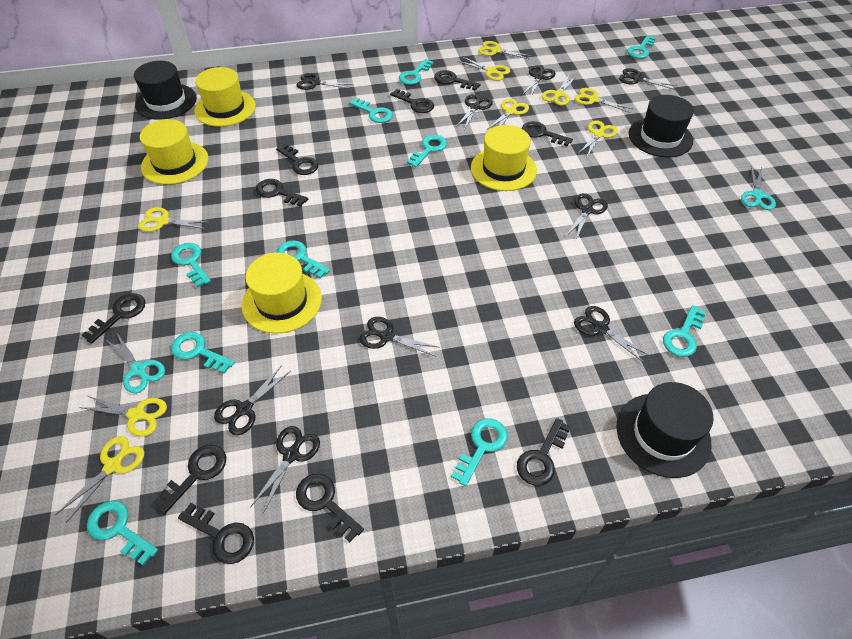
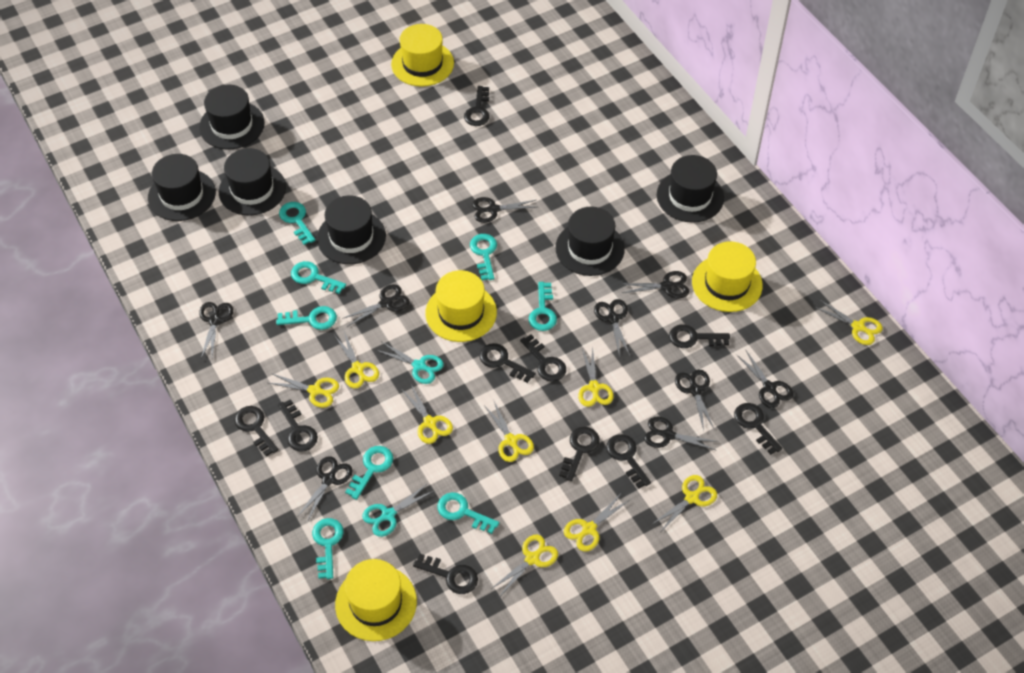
black hat: 3 -> 6
turquoise key: 10 -> 8

